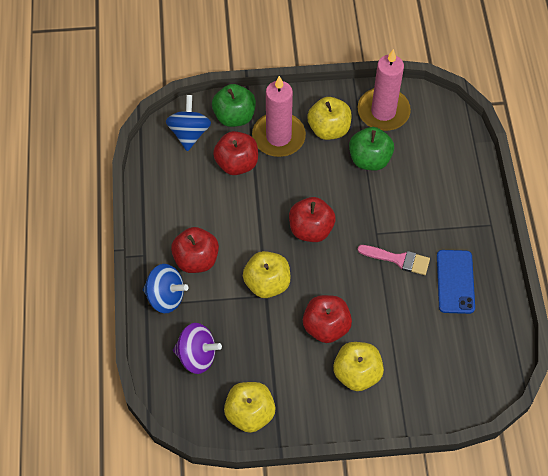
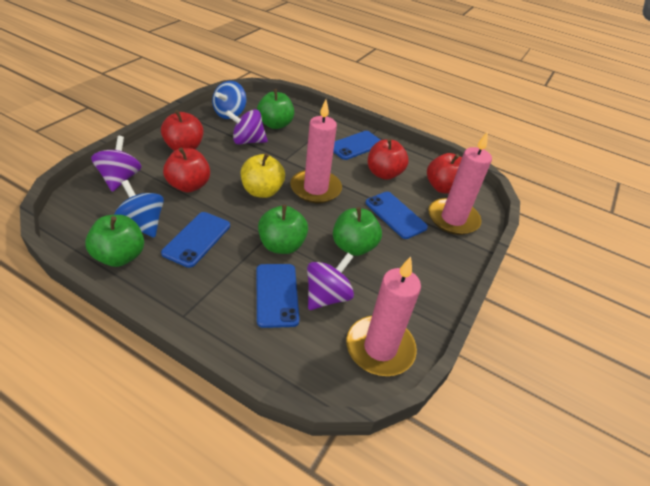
blue phone: 1 -> 4
green apple: 2 -> 4
pink brush: 1 -> 0
pink candle: 2 -> 3
purple spinning top: 1 -> 3
yellow apple: 4 -> 1

